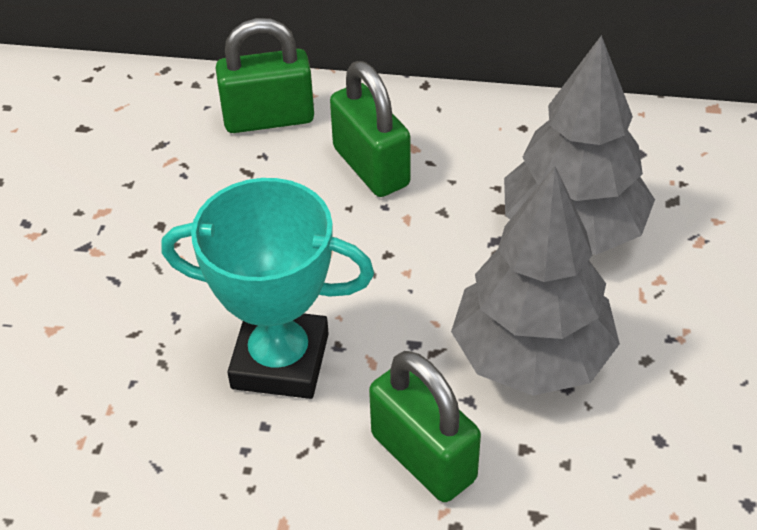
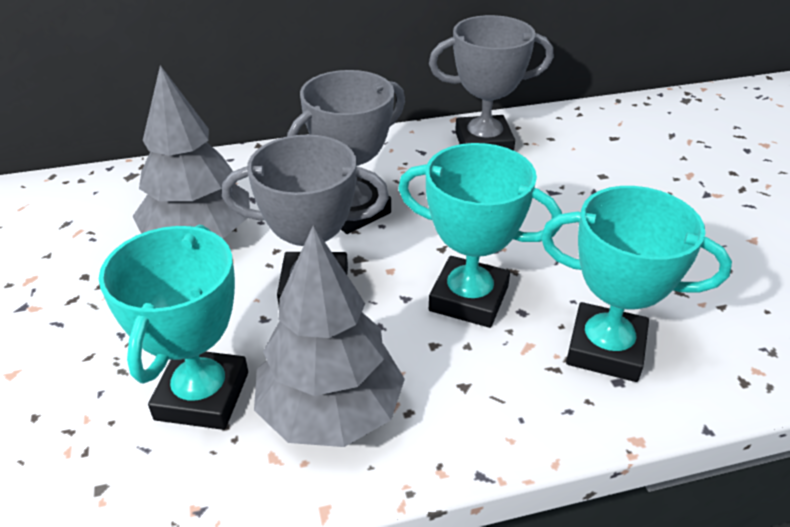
green padlock: 3 -> 0
grey trophy: 0 -> 3
turquoise trophy: 1 -> 3

